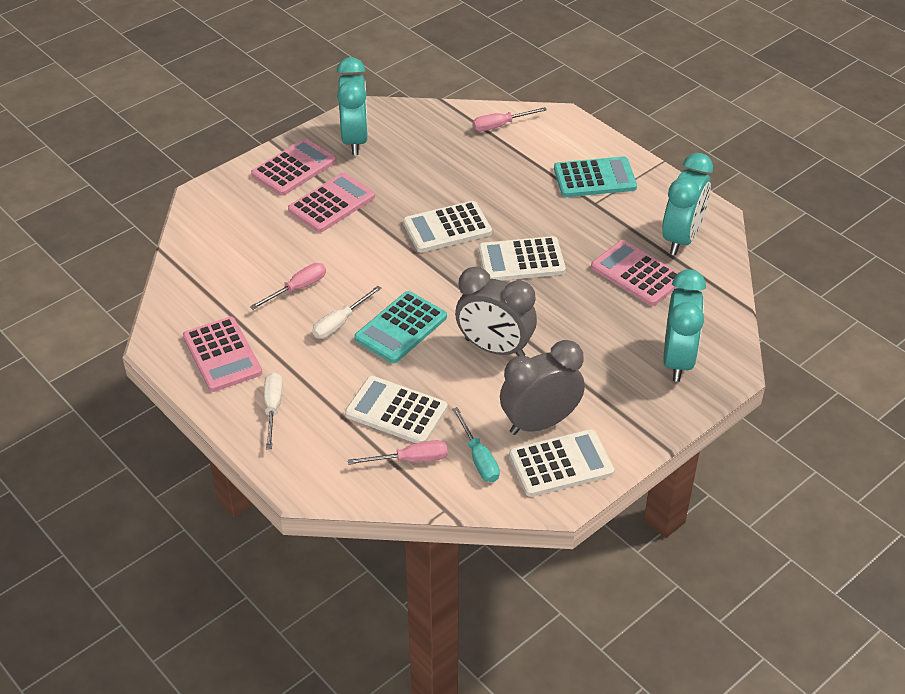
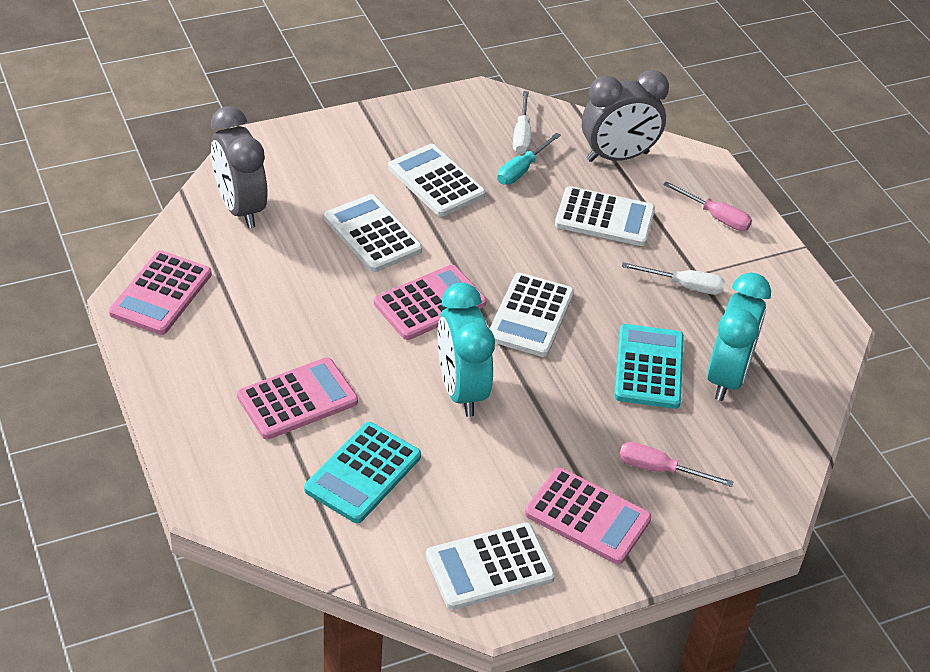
pink screwdriver: 3 -> 2
turquoise clock: 3 -> 2
white calculator: 4 -> 5

